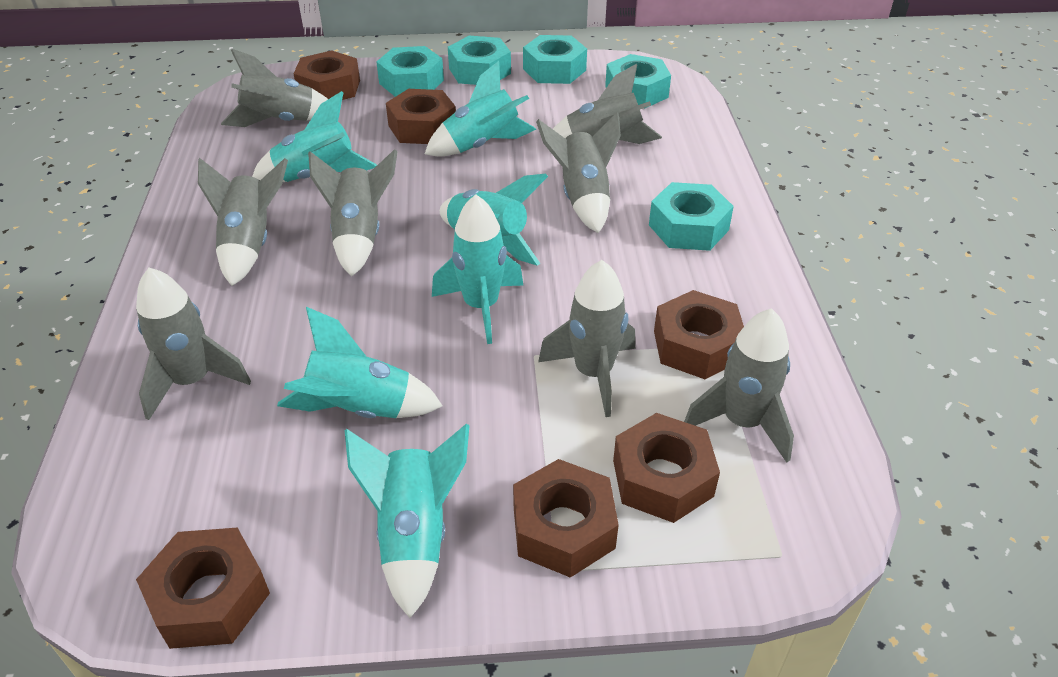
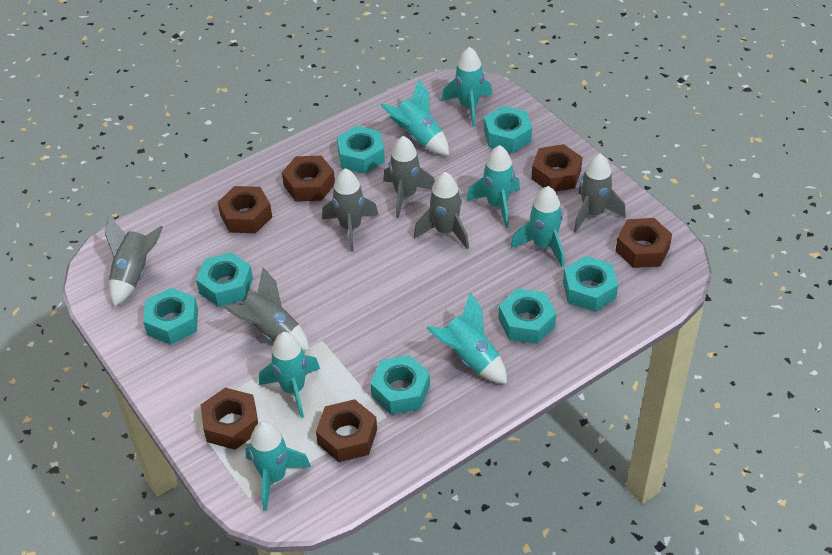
grey rocket: 8 -> 6
turquoise nut: 5 -> 7
turquoise rocket: 6 -> 7

